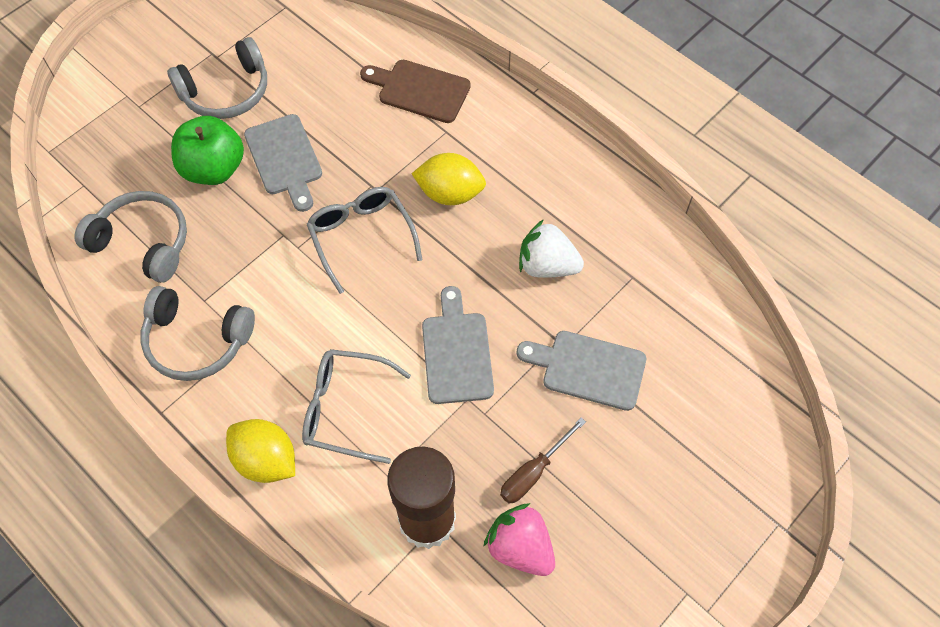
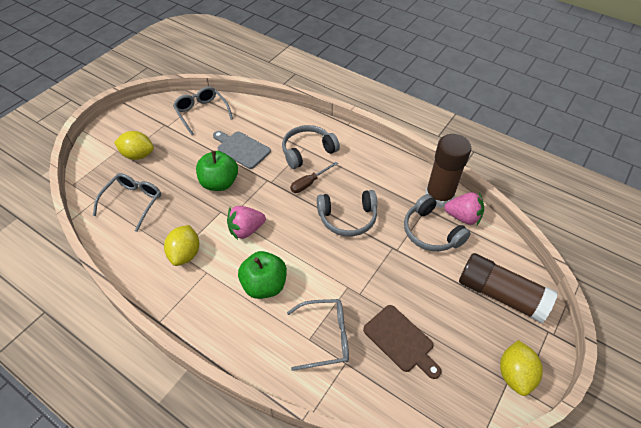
brown glue stick: 1 -> 2
green apple: 1 -> 2
grey cutting board: 3 -> 1
grey glasses: 2 -> 3
pink strawberry: 1 -> 2
white strawberry: 1 -> 0
yellow lemon: 2 -> 3

